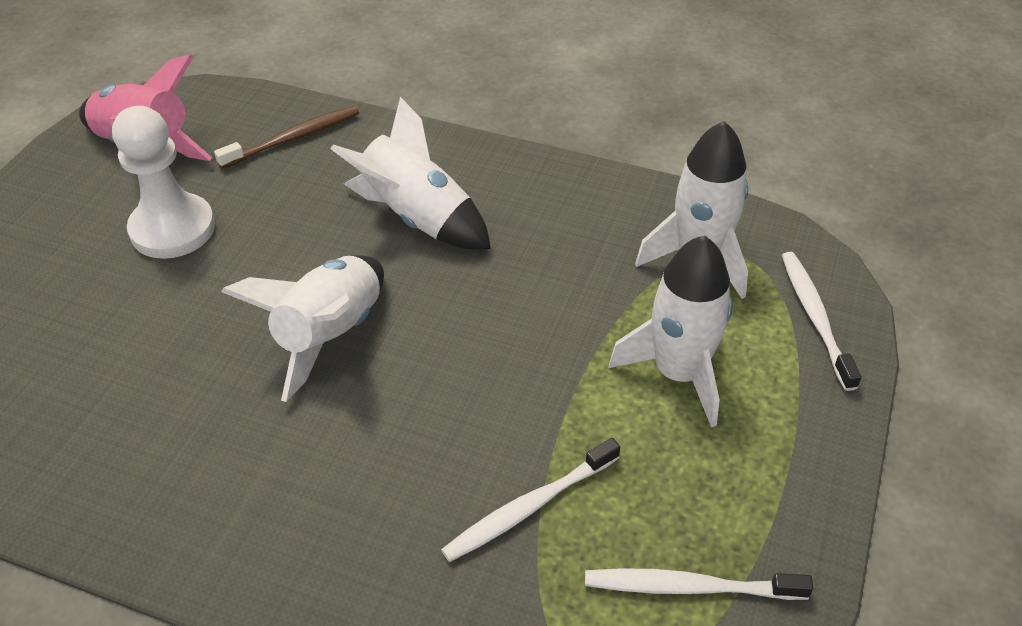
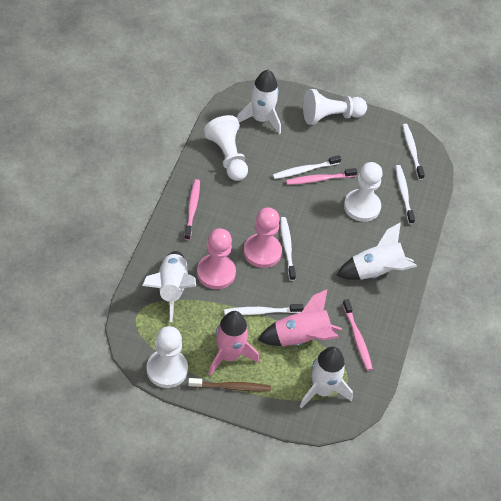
pink pawn: 0 -> 2
pink rocket: 1 -> 2
pink toothbrush: 0 -> 3
white pawn: 1 -> 4
white toothbrush: 3 -> 5

